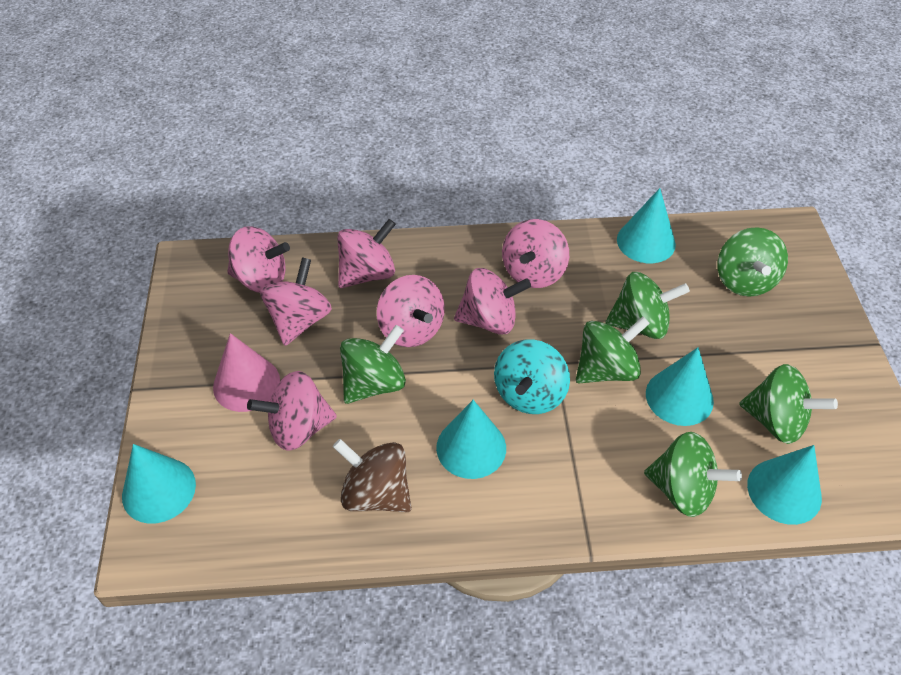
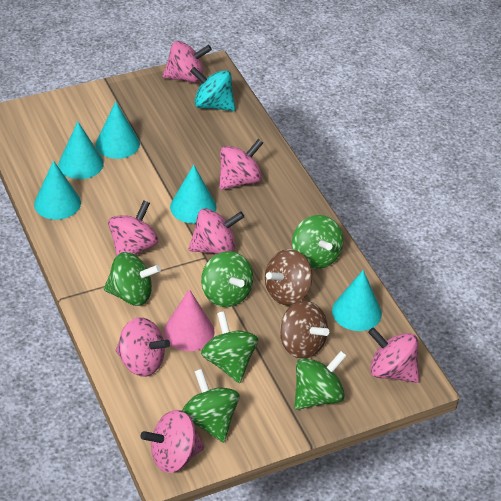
brown spinning top: 1 -> 2

